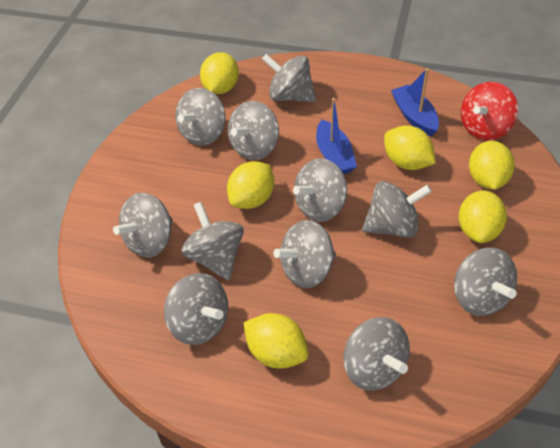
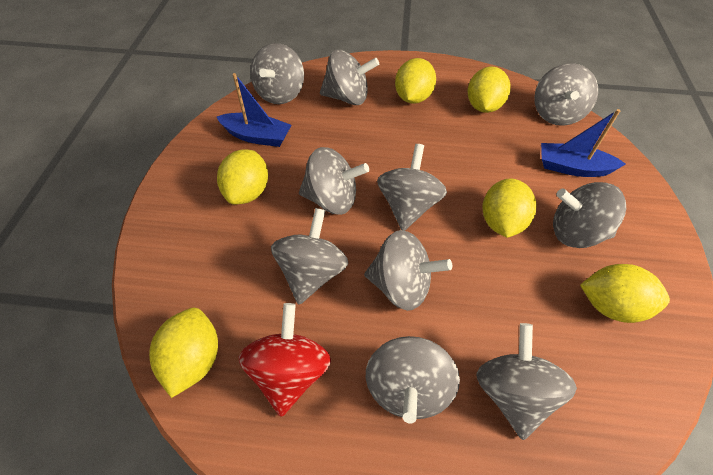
grey spinning top: 11 -> 10

